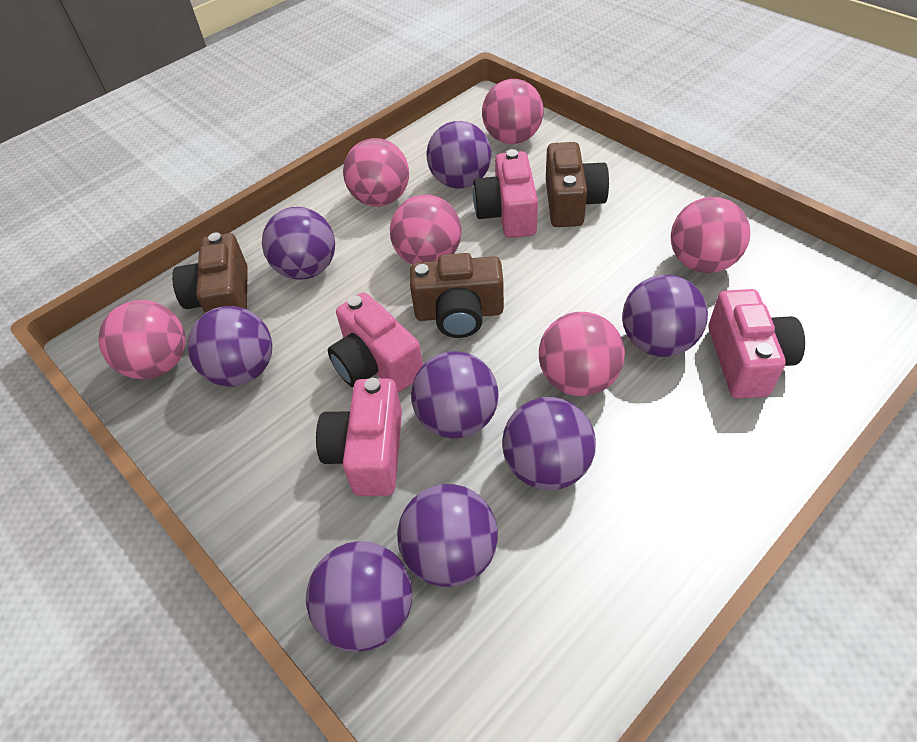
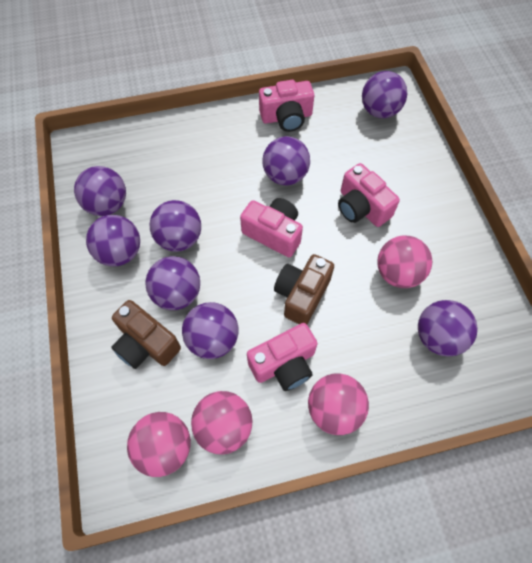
brown camera: 3 -> 2
pink ball: 6 -> 4

